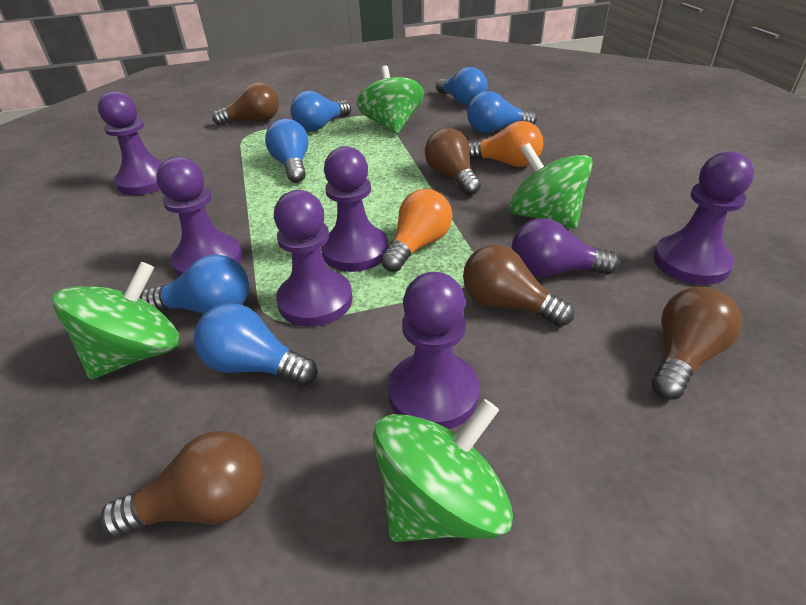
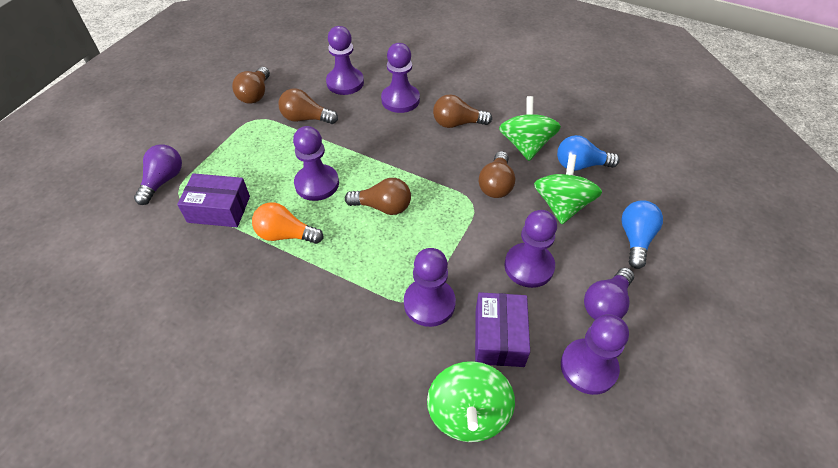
blue light bulb: 6 -> 2
green spinning top: 4 -> 3
orange light bulb: 2 -> 1
purple box: 0 -> 2
purple light bulb: 1 -> 2

